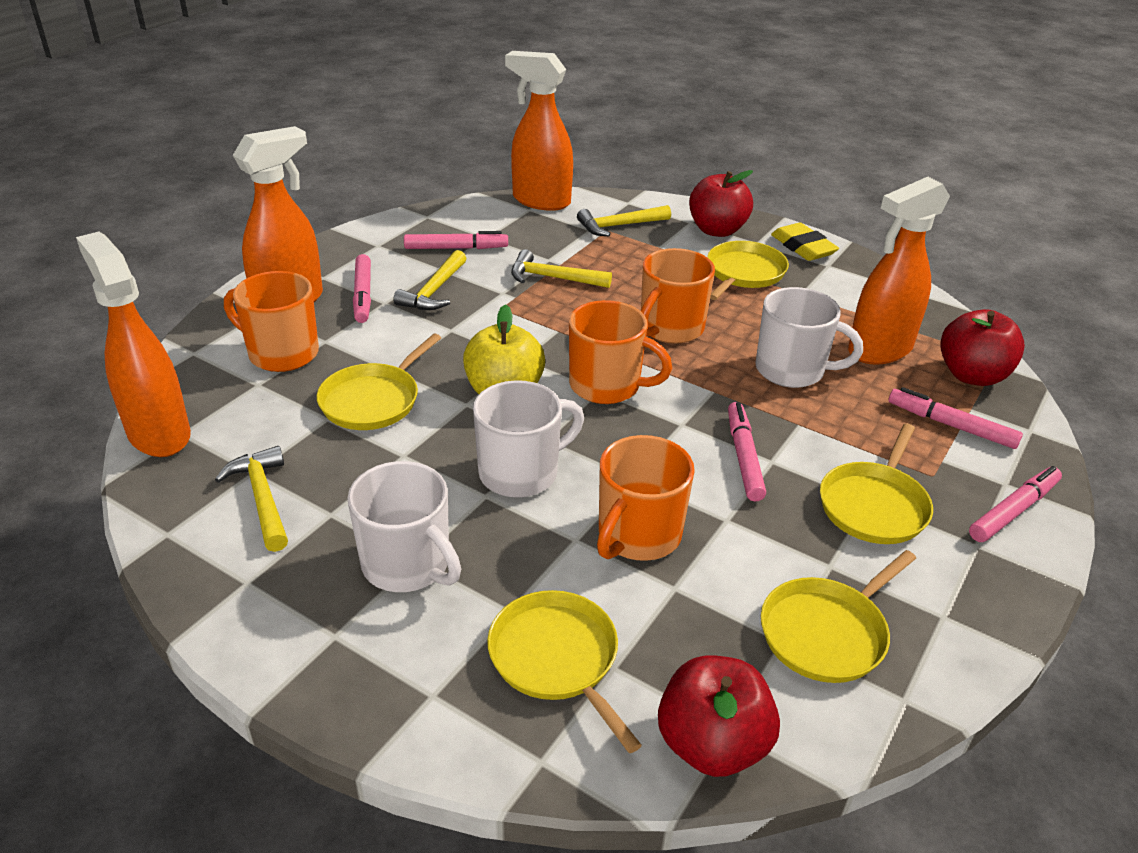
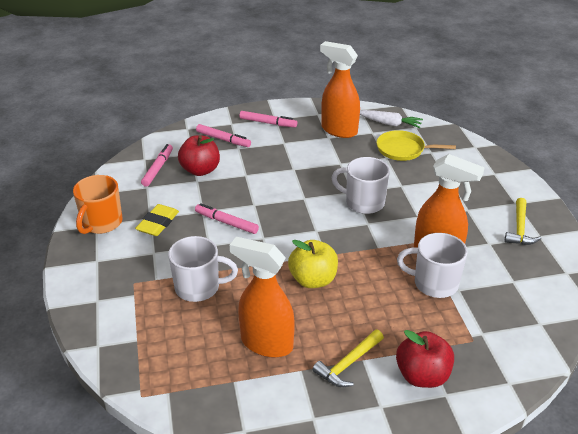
orange mug: 4 -> 1
orange spray bottle: 4 -> 3
pink marker: 5 -> 4
red apple: 3 -> 2
white carrot: 0 -> 1
yellow hammer: 4 -> 2
yellow pan: 5 -> 1

